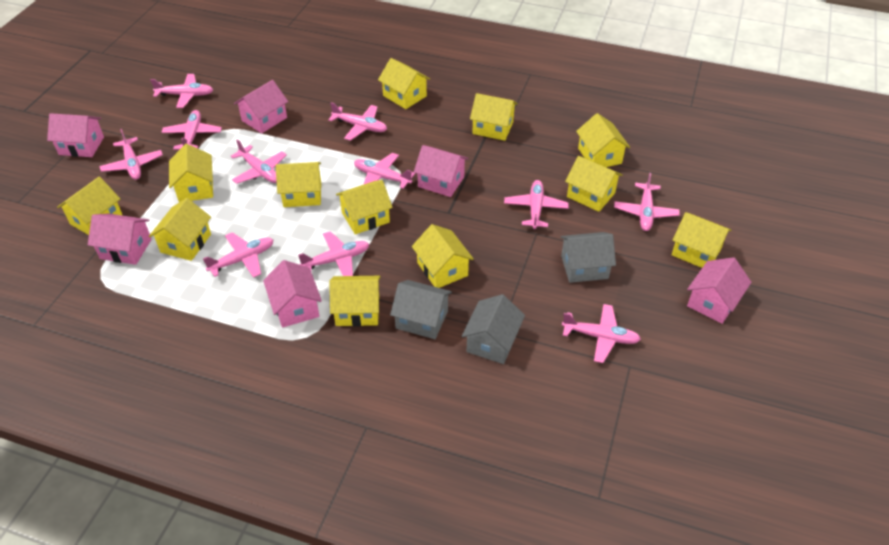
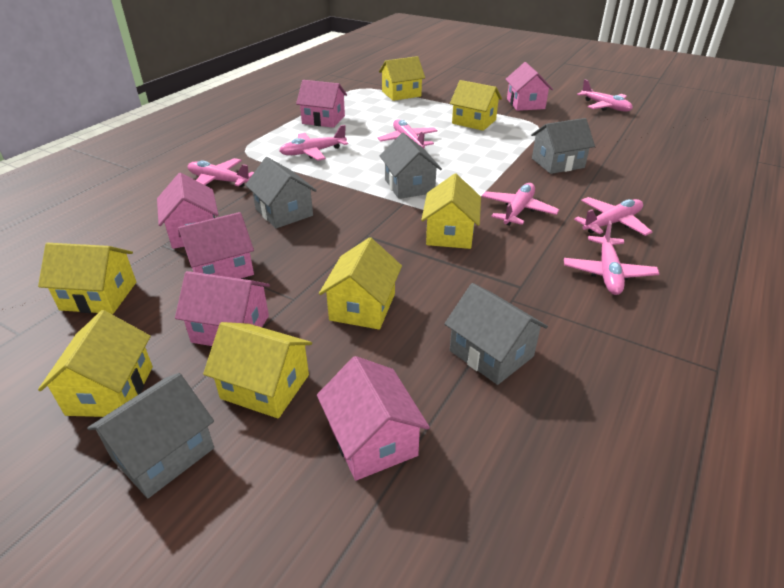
grey house: 3 -> 5
pink plane: 11 -> 7
yellow house: 12 -> 7

